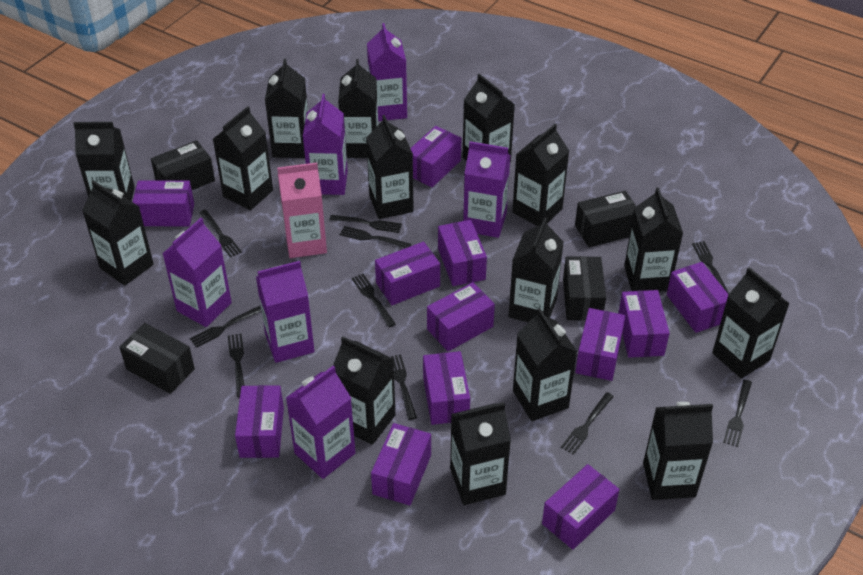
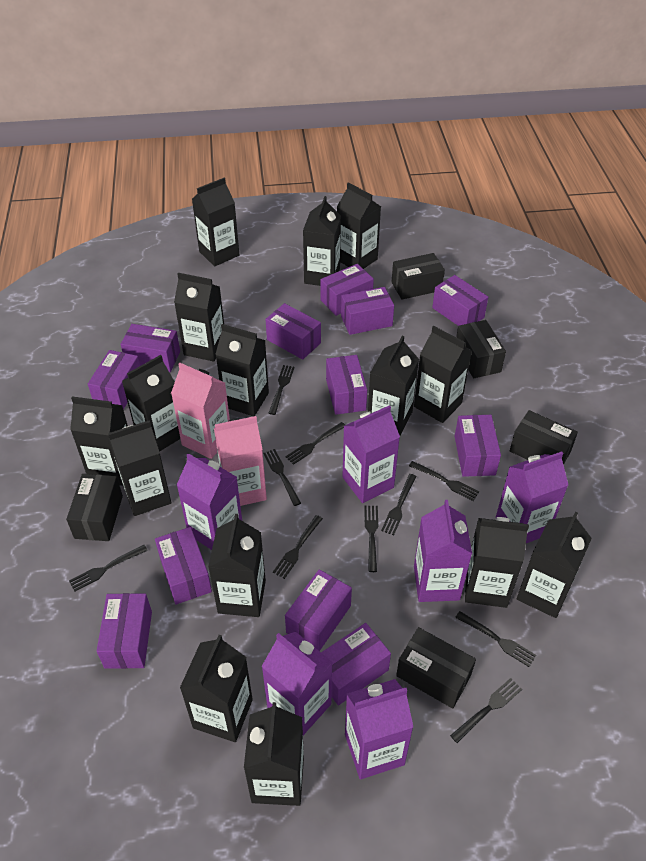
black box: 4 -> 5
pink carton: 1 -> 2

